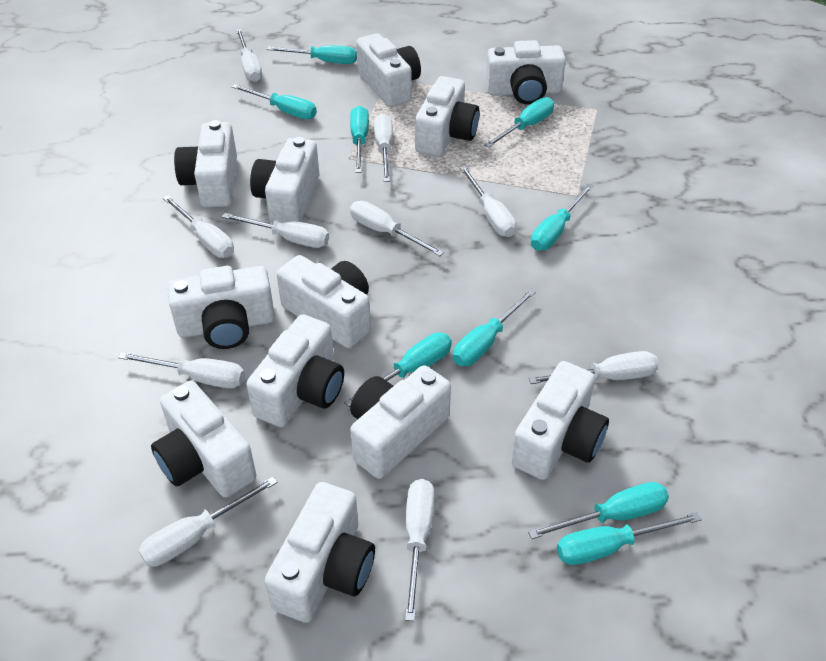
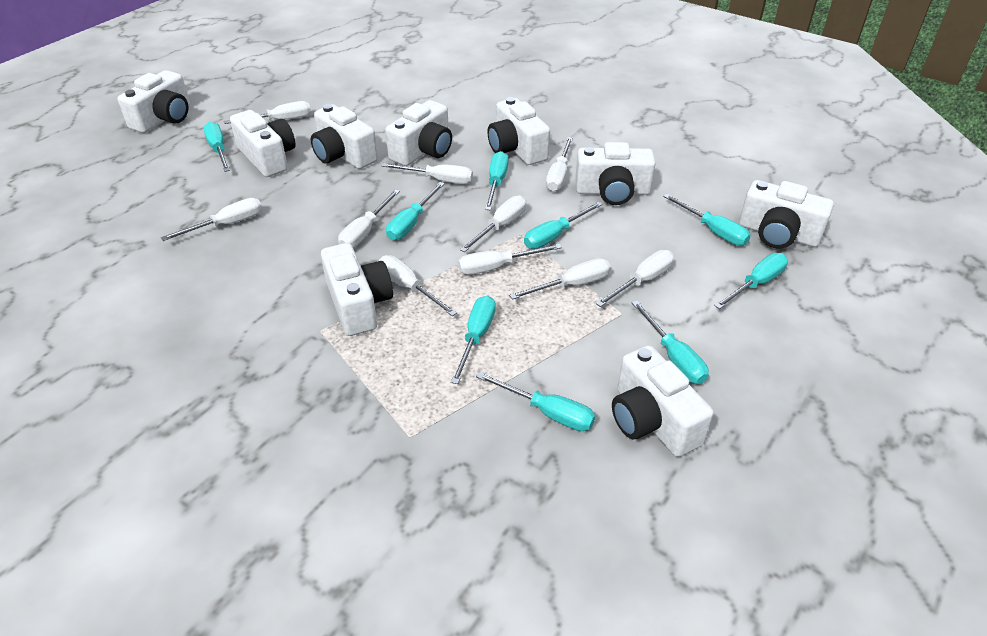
white camera: 12 -> 9

